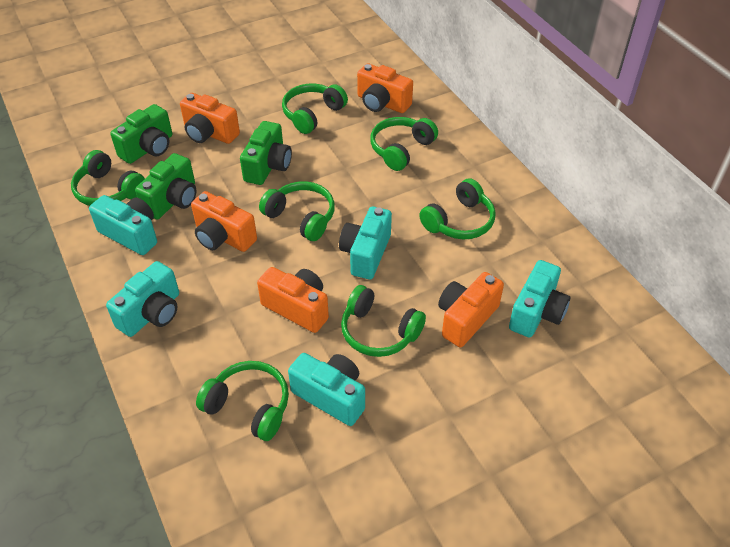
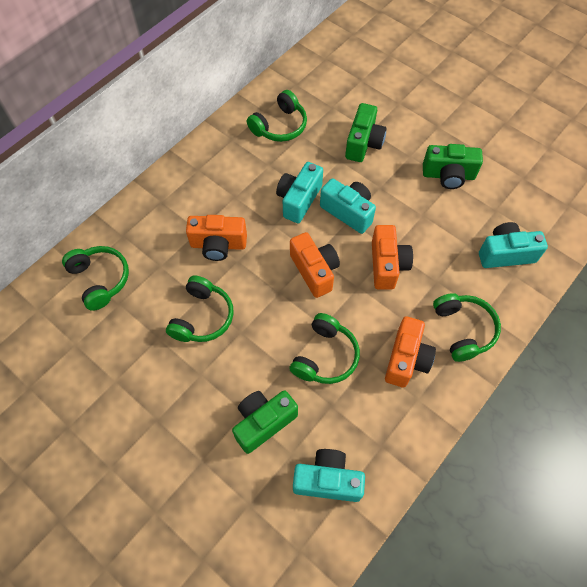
green headphones: 7 -> 5
orange camera: 5 -> 4
turquoise camera: 5 -> 4

